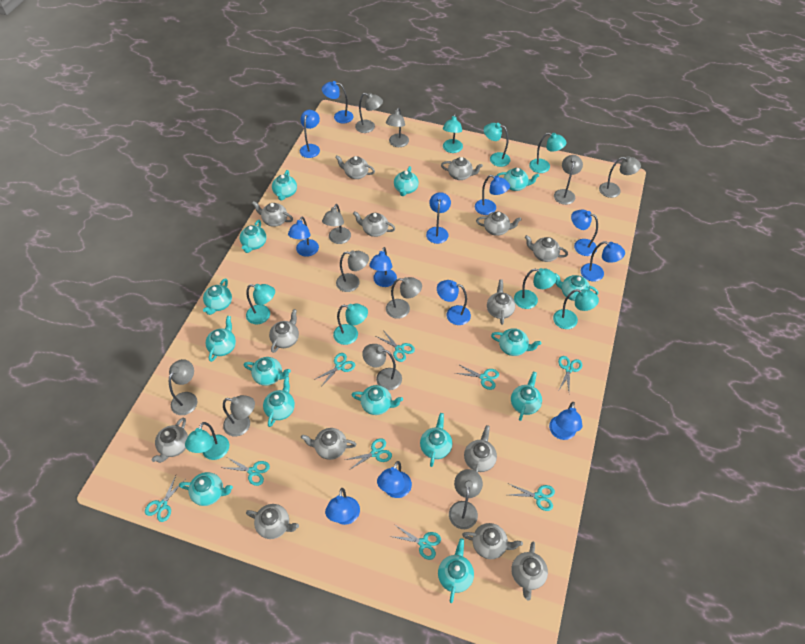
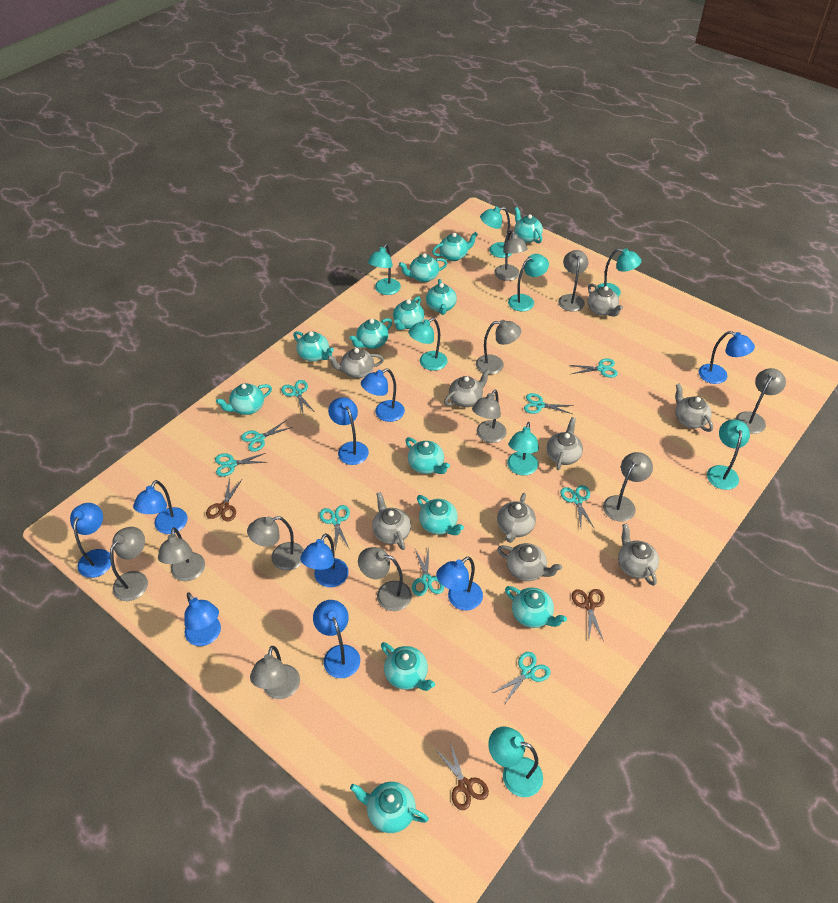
blue lamp: 12 -> 9
brown scissors: 0 -> 3
grey teapot: 14 -> 9
turquoise teapot: 15 -> 13

